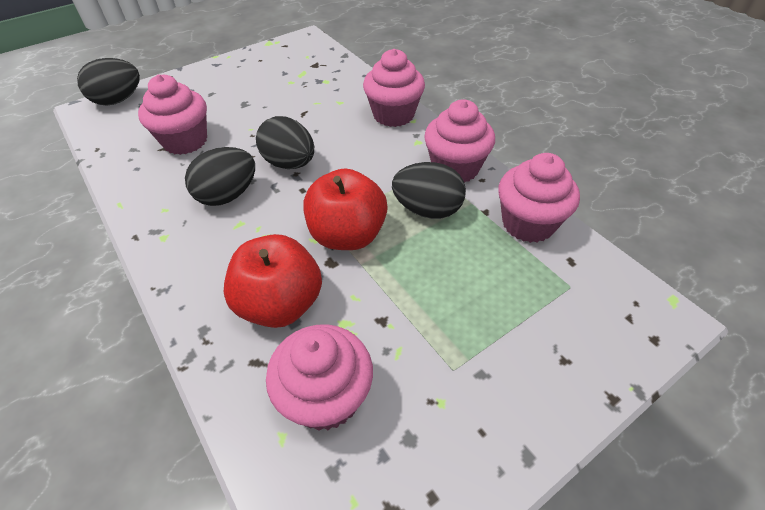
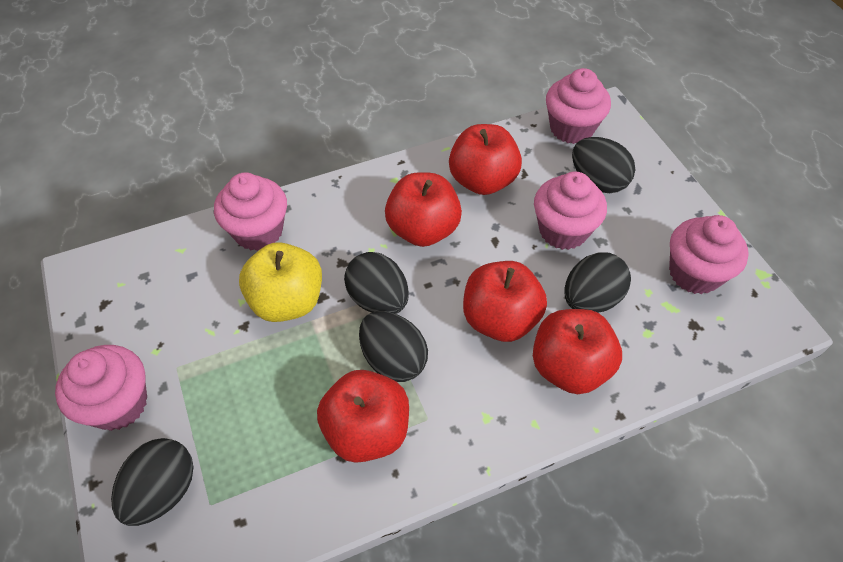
black egg: 4 -> 5
red apple: 2 -> 5
yellow apple: 0 -> 1

